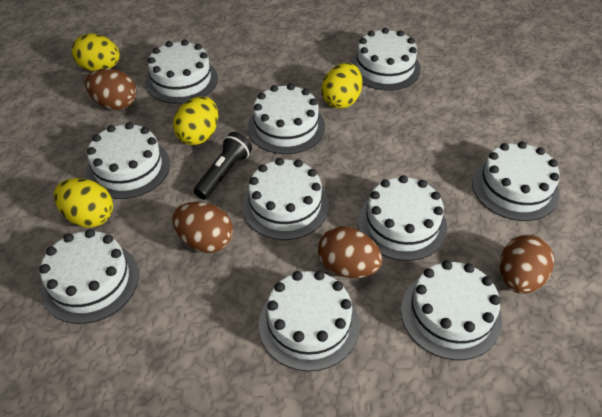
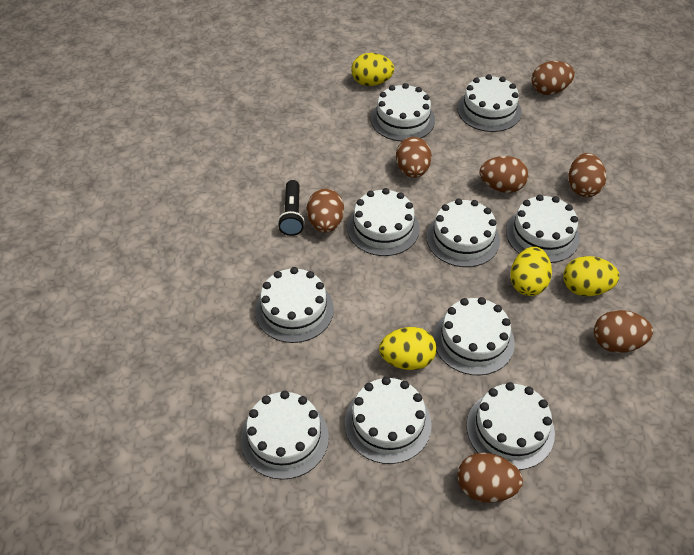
brown egg: 4 -> 7

